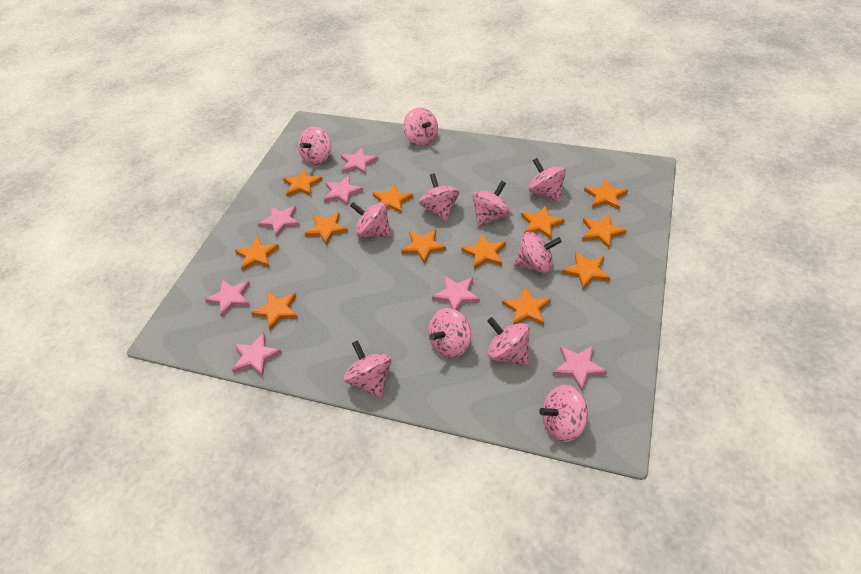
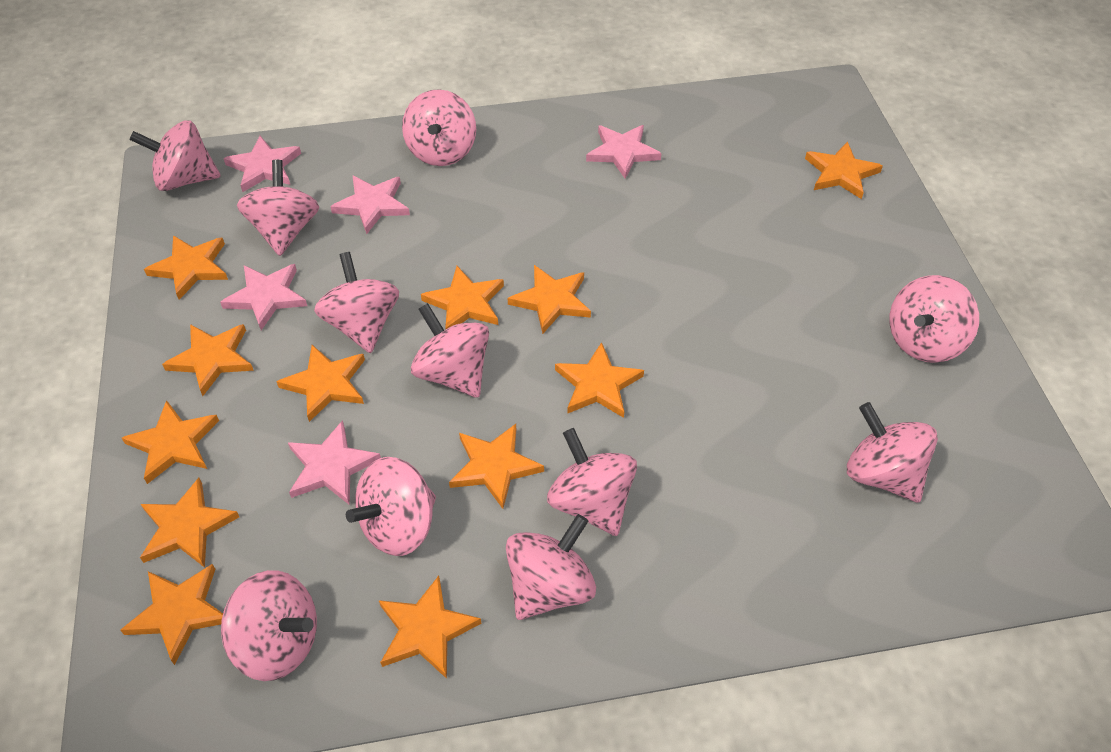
pink star: 7 -> 5

